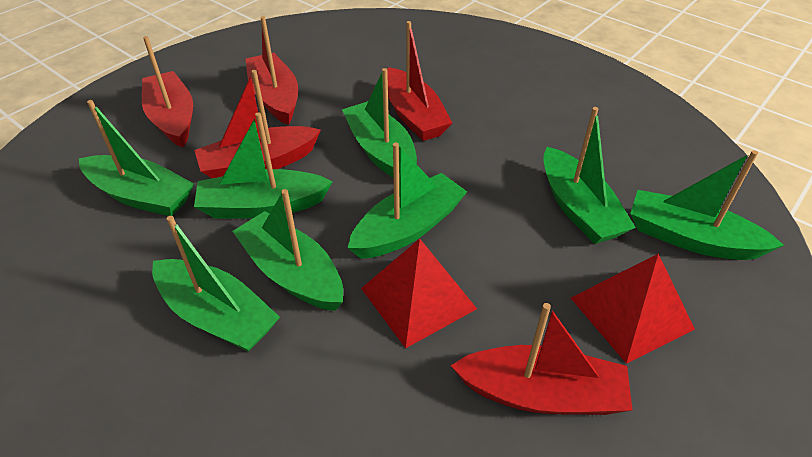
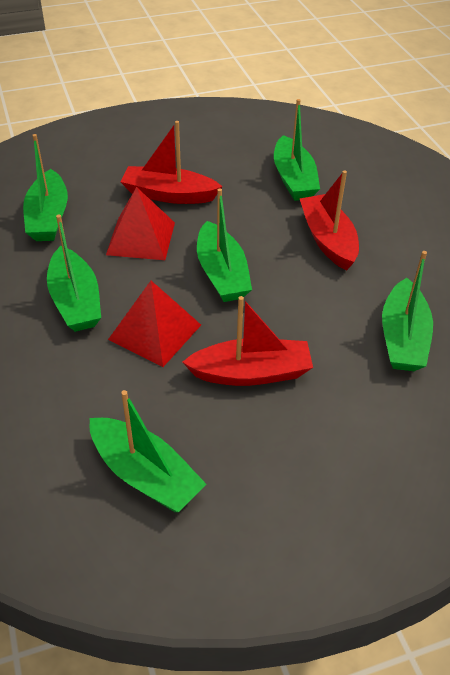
green boat: 8 -> 6
red boat: 5 -> 3

